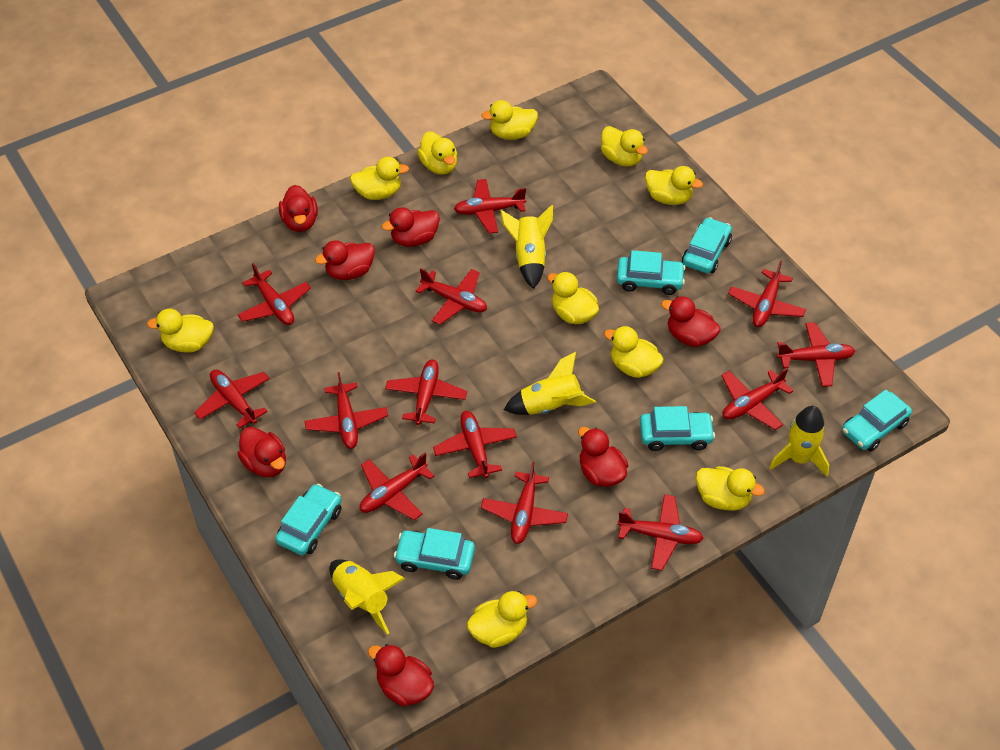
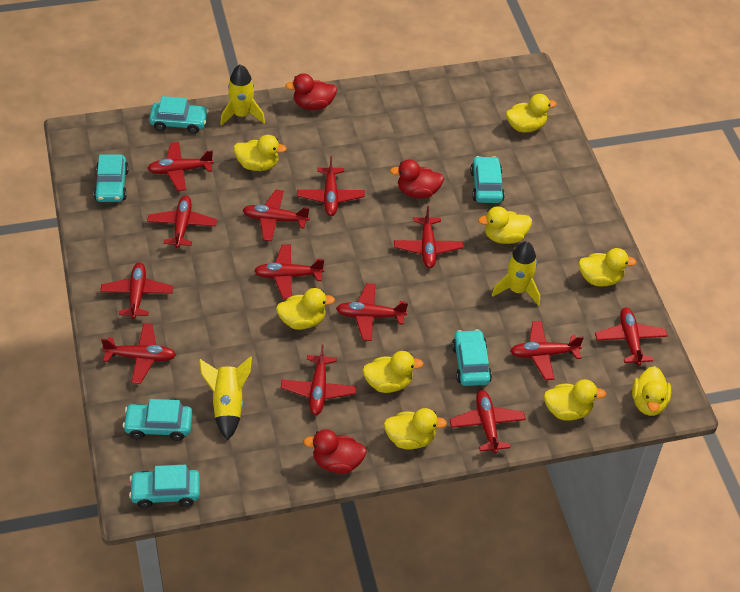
red duck: 7 -> 3
yellow duck: 10 -> 9
yellow rocket: 4 -> 3

